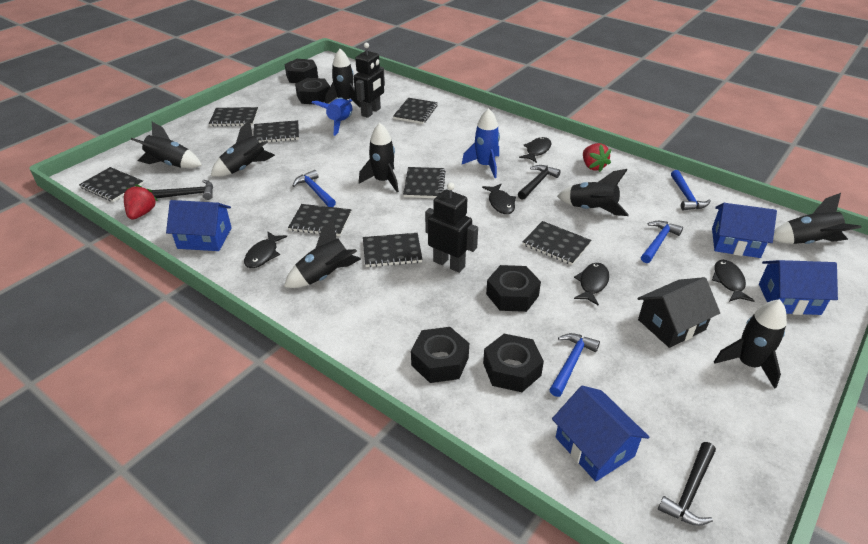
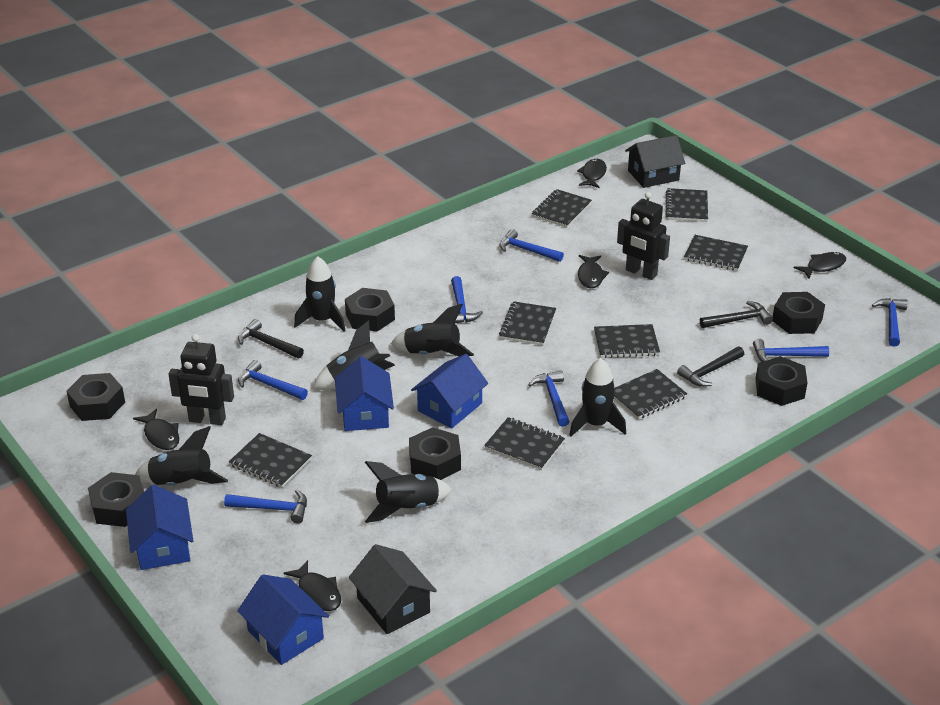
black house: 1 -> 2
black nut: 5 -> 6
black rocket: 8 -> 6
blue hammer: 4 -> 7
blue rocket: 2 -> 0
red strawberry: 2 -> 0

